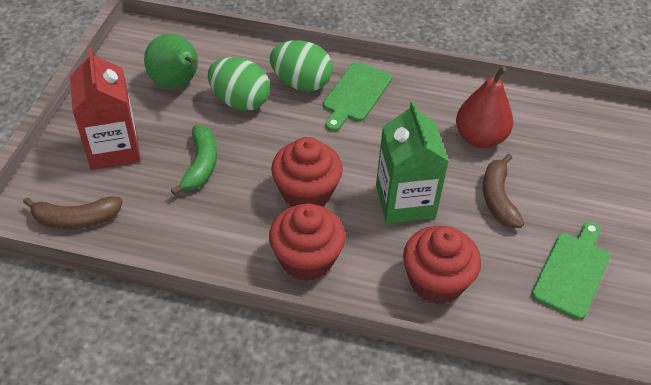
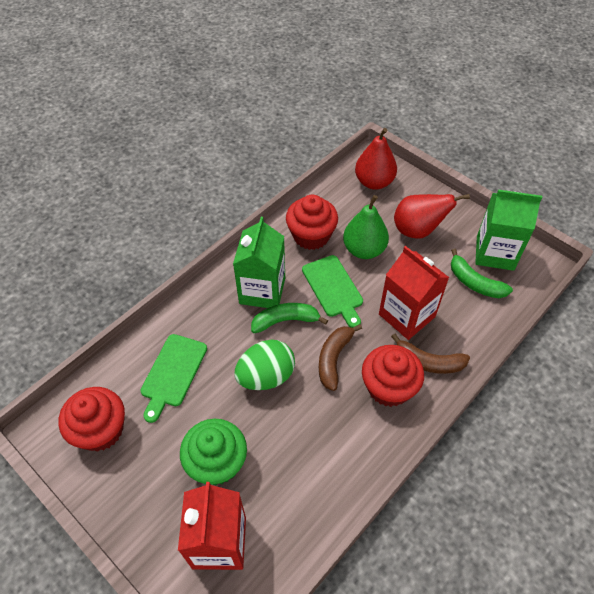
green banana: 1 -> 2
green carton: 1 -> 2
green cupcake: 0 -> 1
green egg: 2 -> 1
red carton: 1 -> 2
red pear: 1 -> 2

